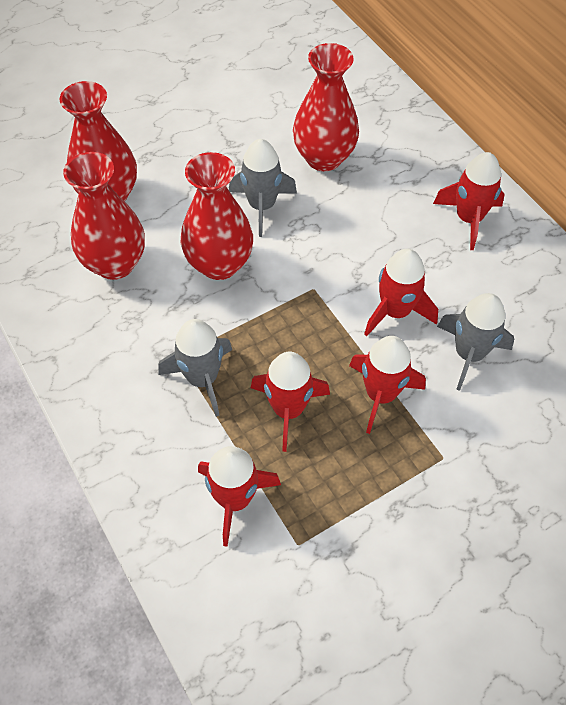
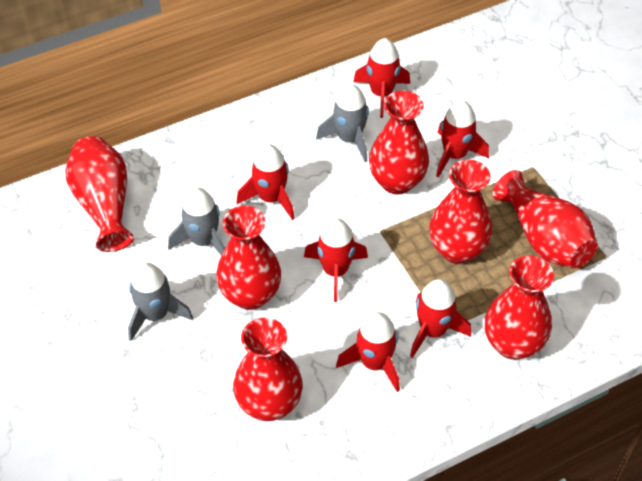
red rocket: 5 -> 6
red vase: 4 -> 7

